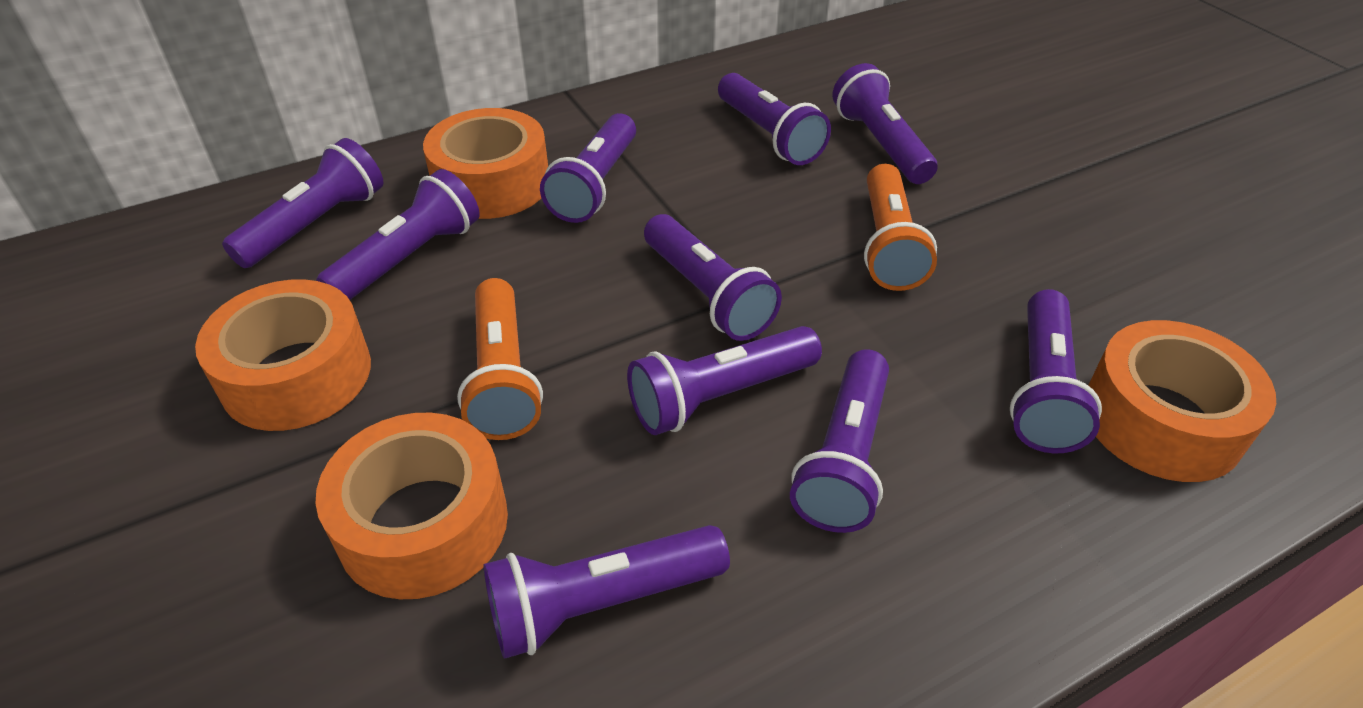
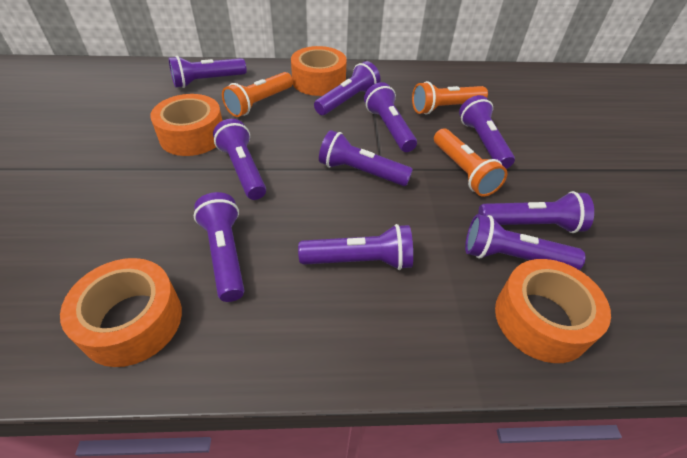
orange flashlight: 2 -> 3

